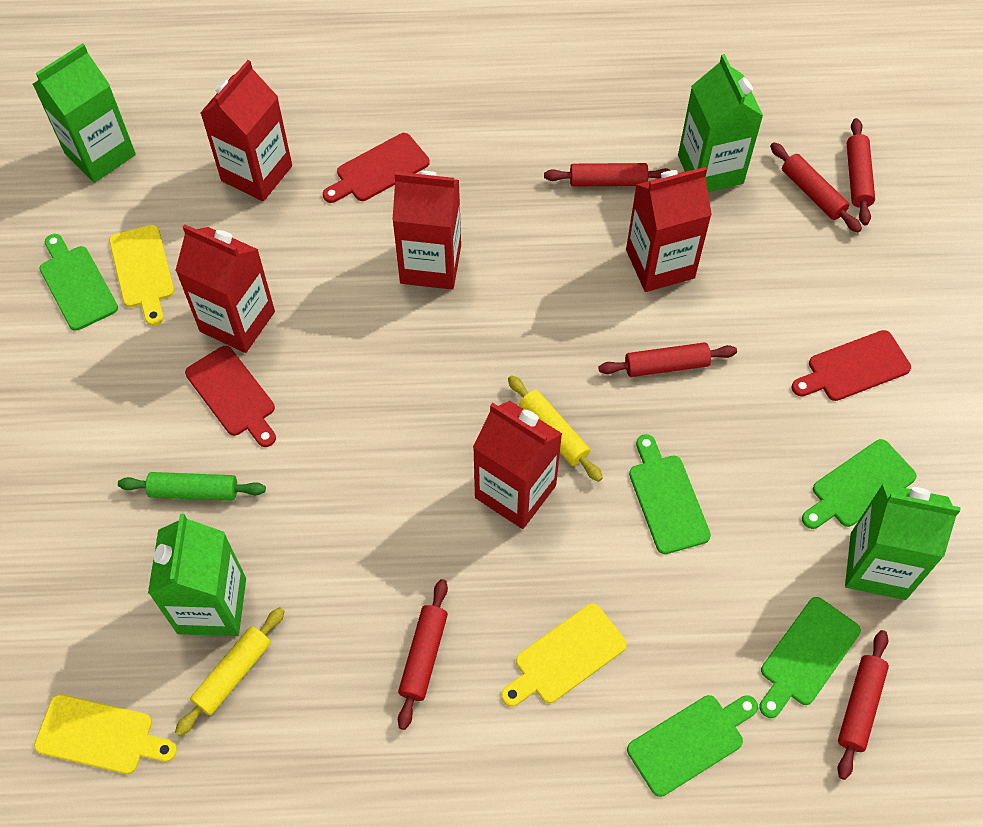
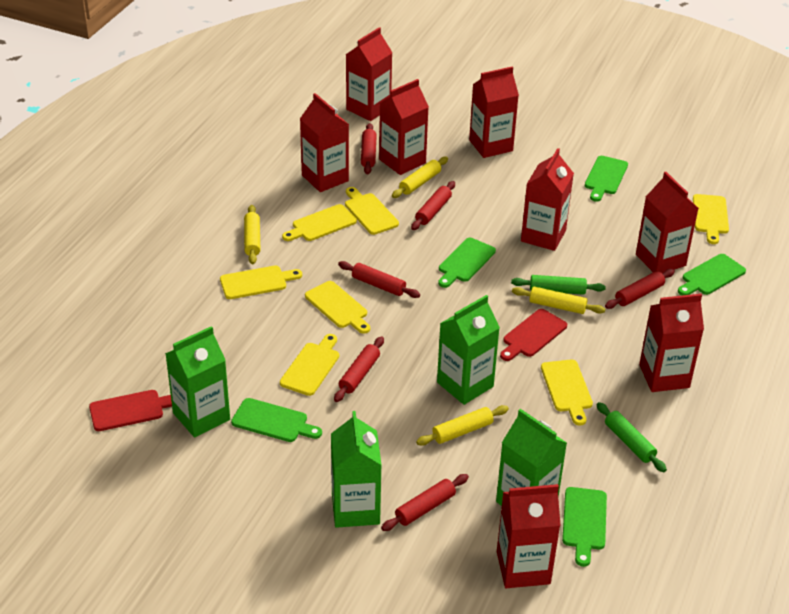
green rolling pin: 1 -> 2
red carton: 5 -> 8
red cutting board: 3 -> 2
yellow cutting board: 3 -> 7
yellow rolling pin: 2 -> 4

